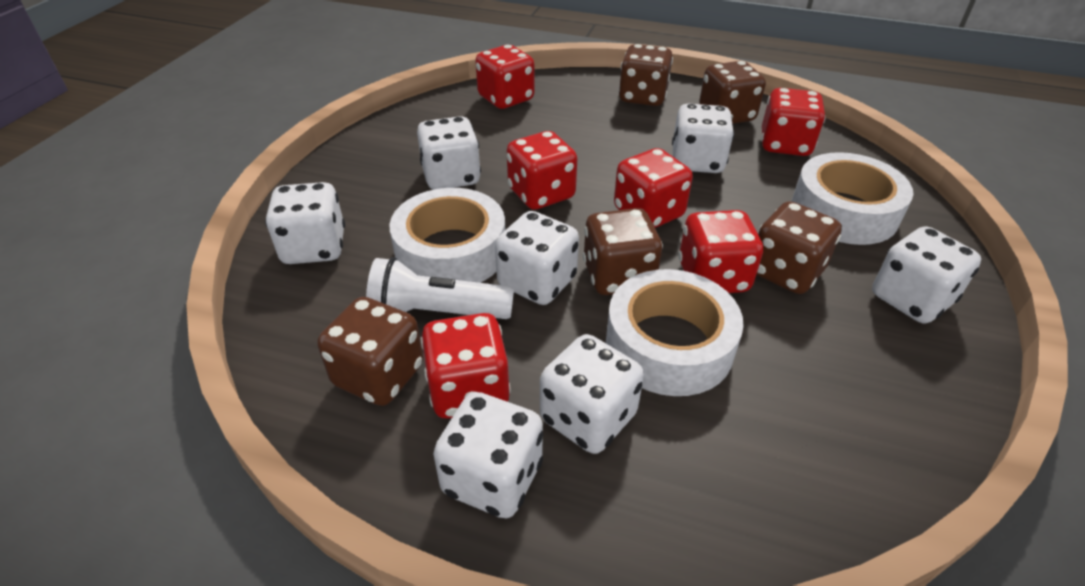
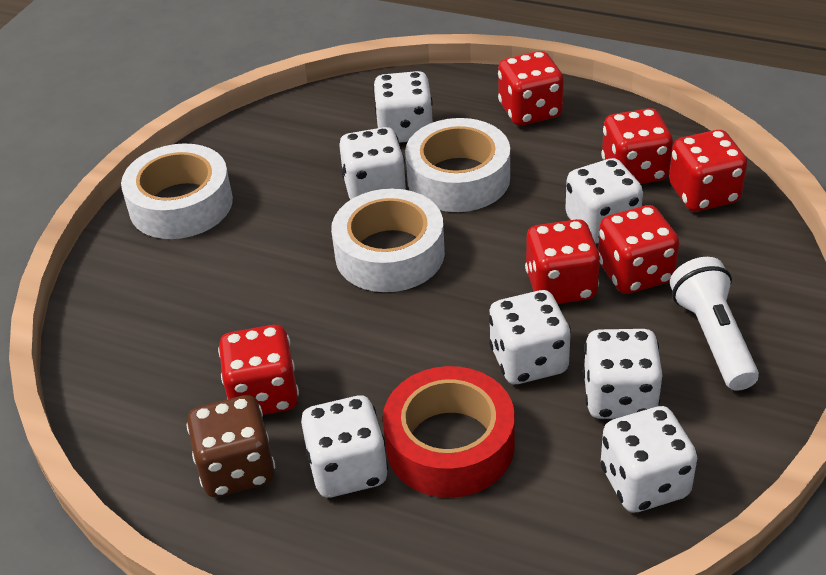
brown dice: 5 -> 1
red tape: 0 -> 1

